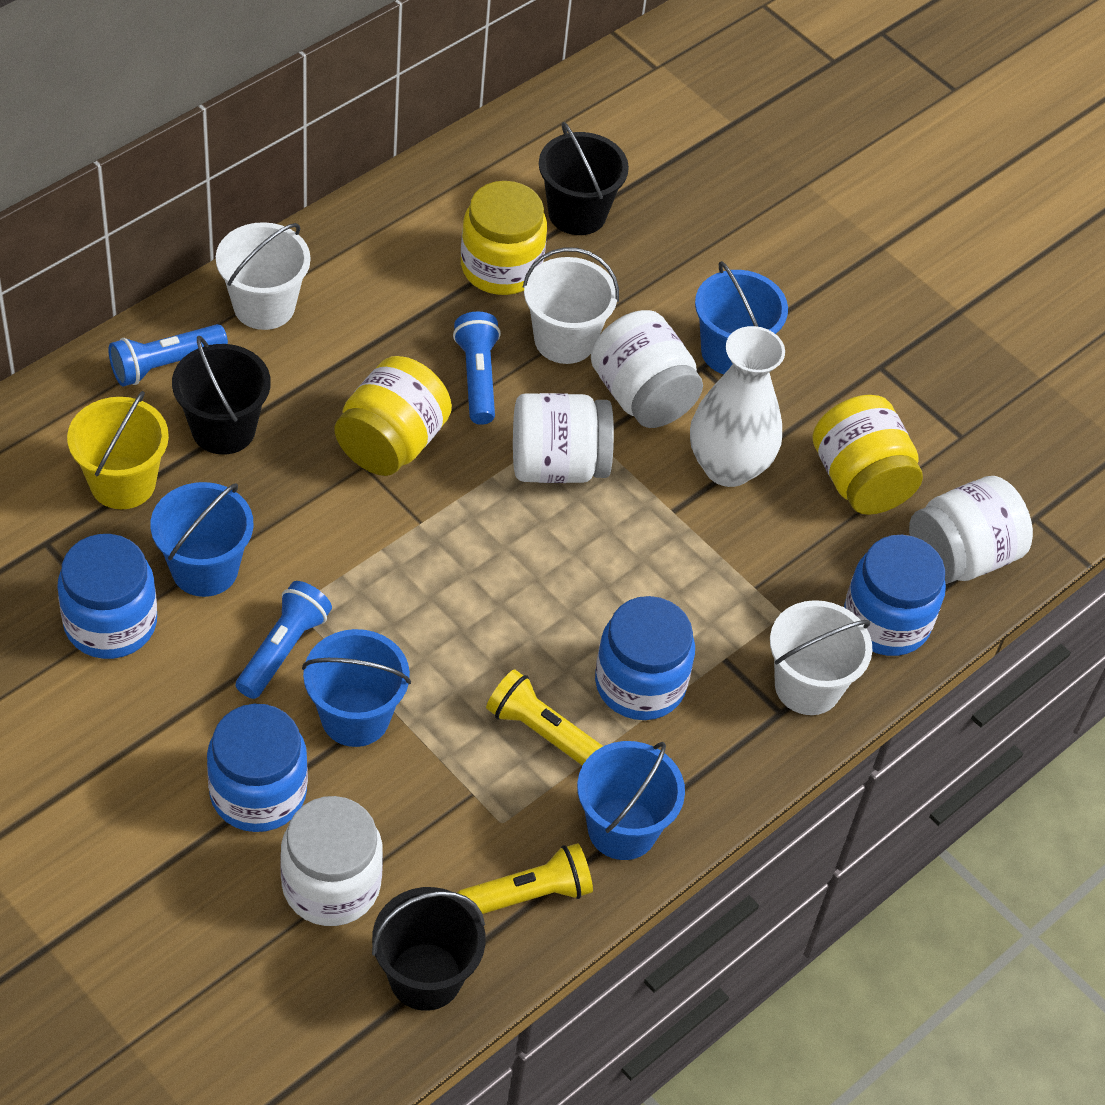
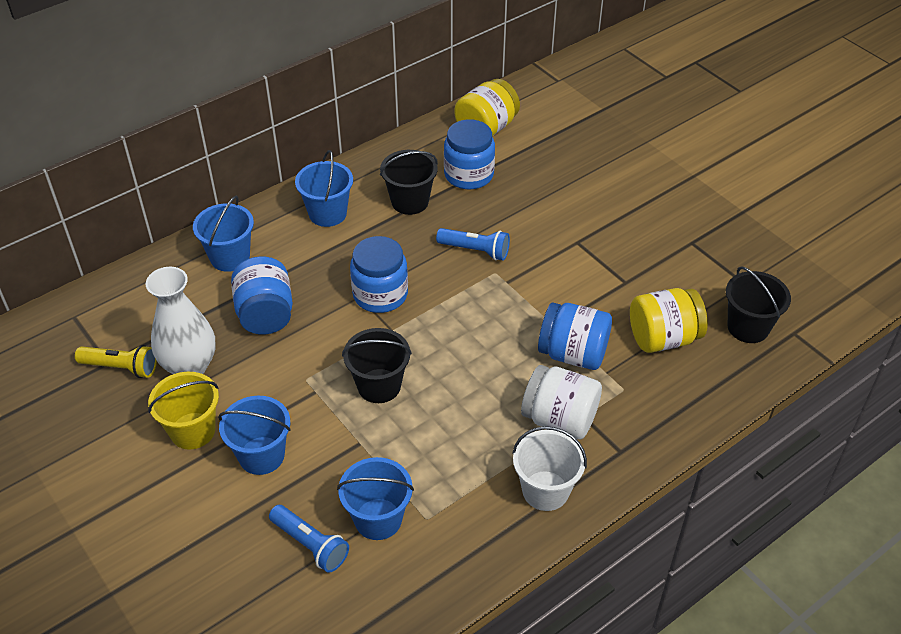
blue flashlight: 3 -> 2
white bucket: 3 -> 1
white jar: 4 -> 1
yellow flashlight: 2 -> 1
yellow jar: 3 -> 2

